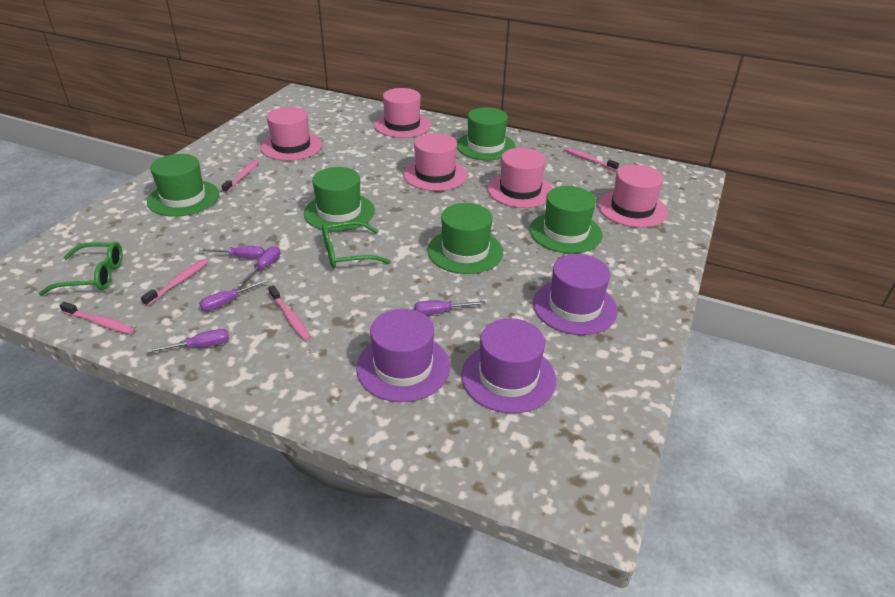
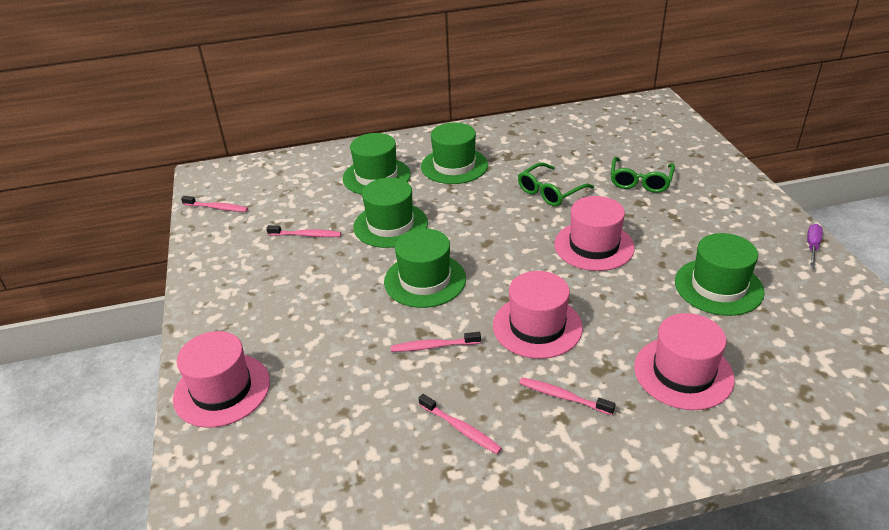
pink hat: 5 -> 4
purple hat: 3 -> 0
purple screwdriver: 5 -> 1

